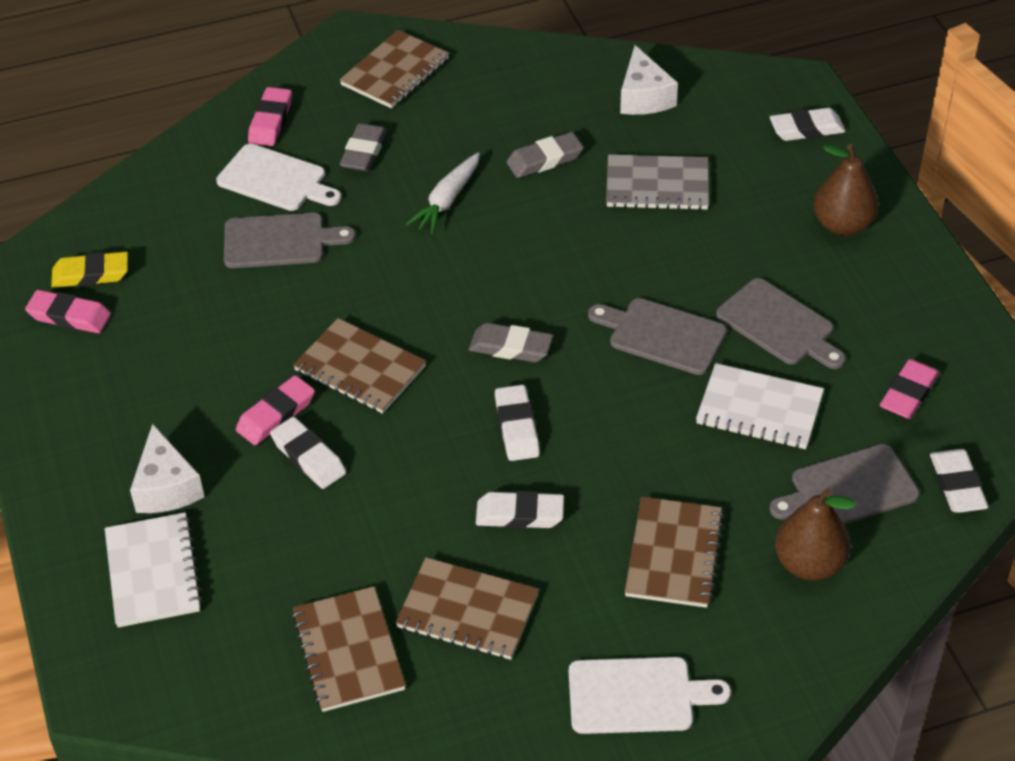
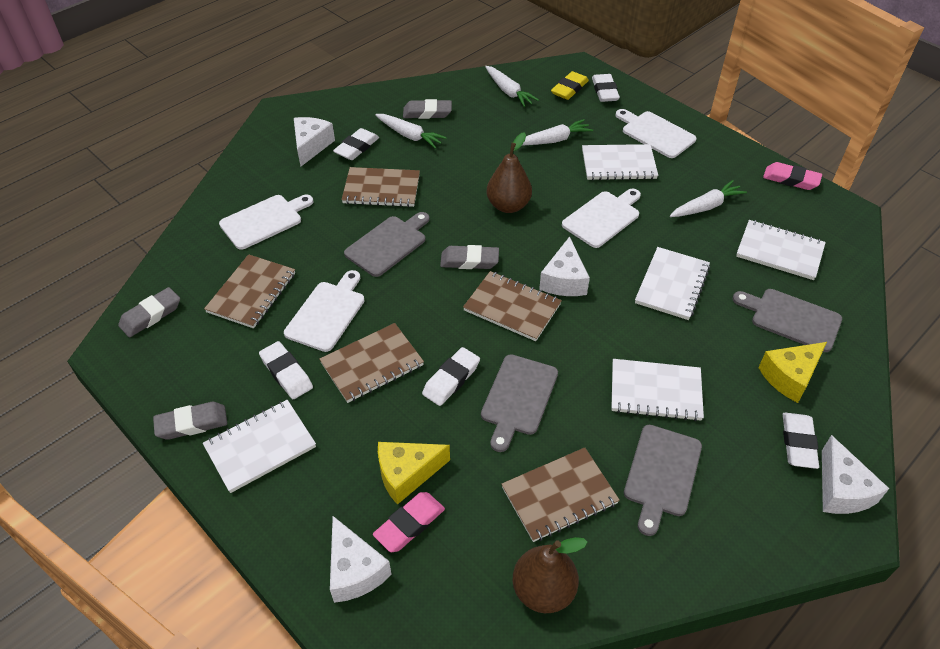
grey eraser: 3 -> 4
grey notebook: 1 -> 0
pink eraser: 4 -> 2
white carrot: 1 -> 4
white cheese: 2 -> 4
white cutting board: 2 -> 4
white notebook: 2 -> 5
yellow cheese: 0 -> 2

